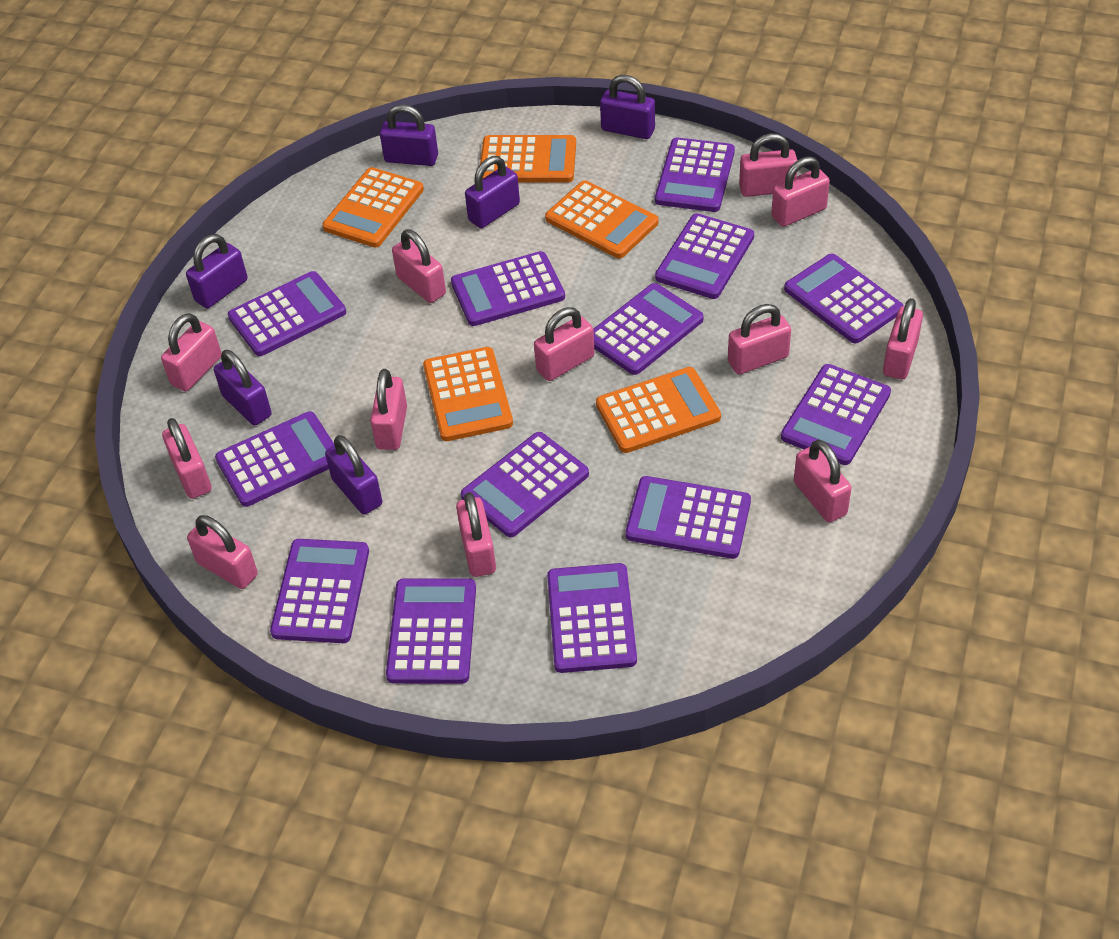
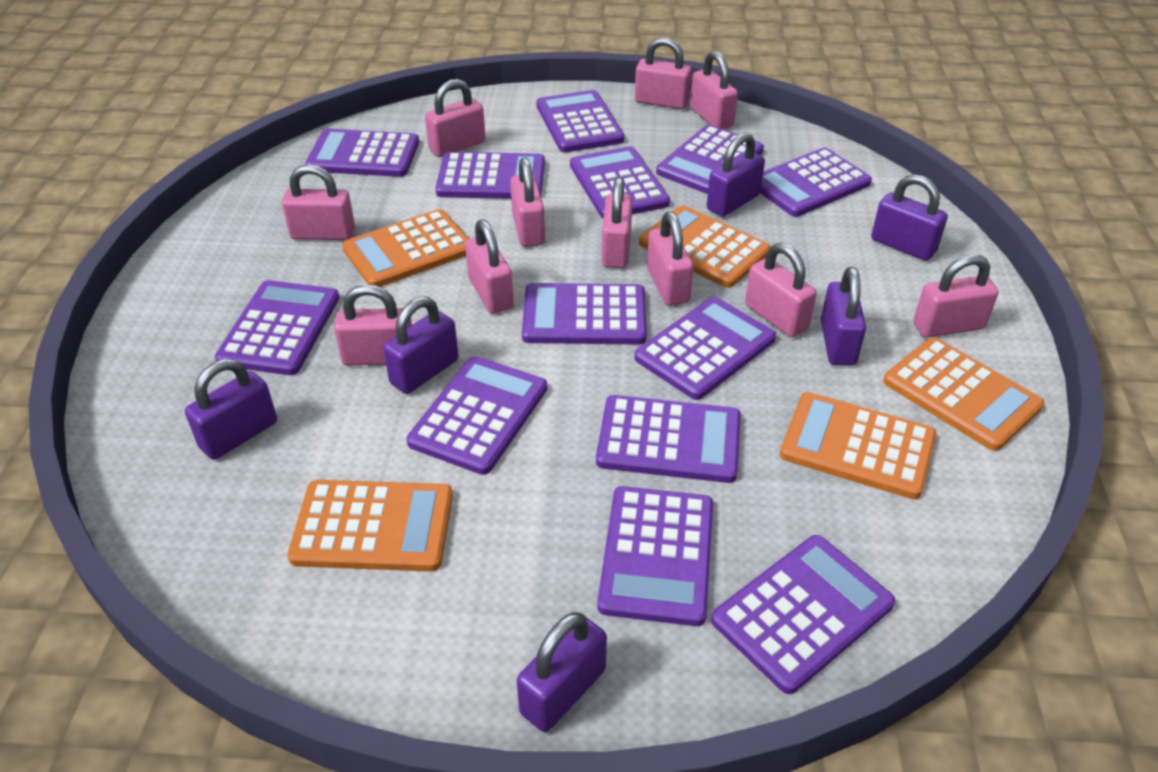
pink padlock: 12 -> 11

